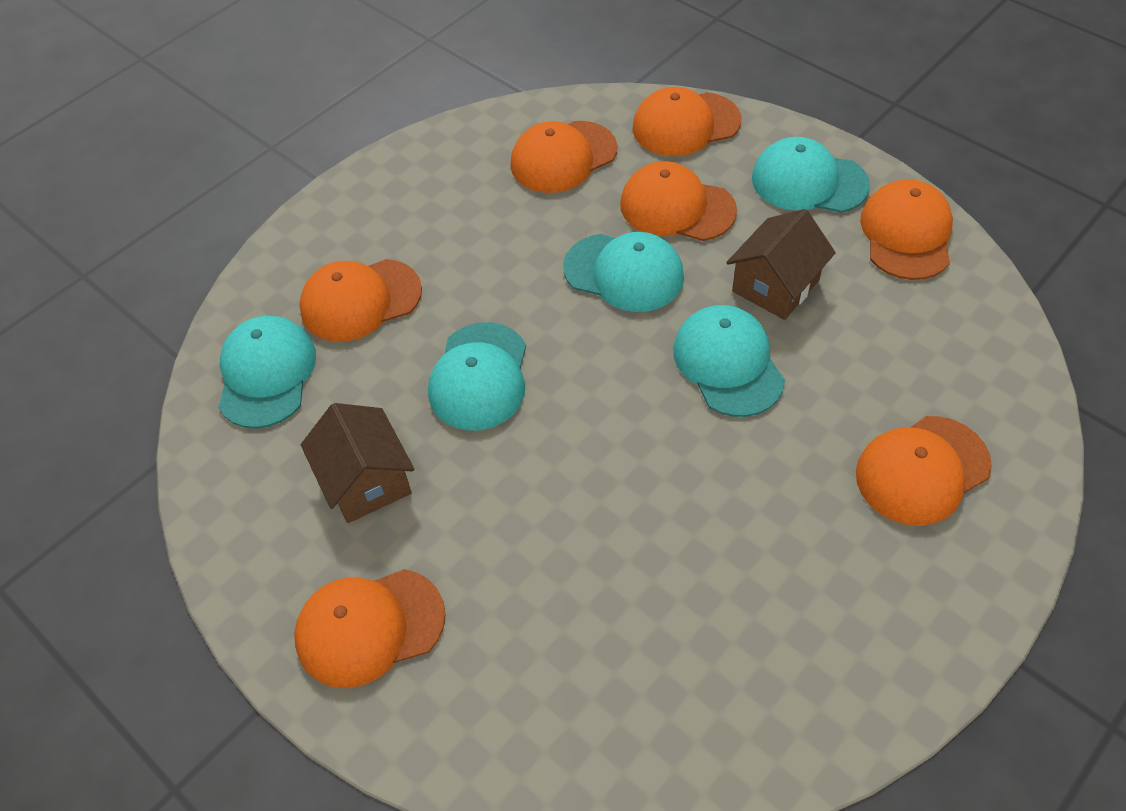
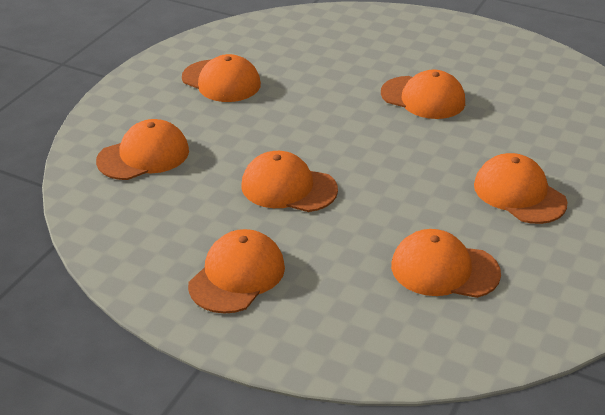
brown house: 2 -> 0
turquoise cap: 5 -> 0

